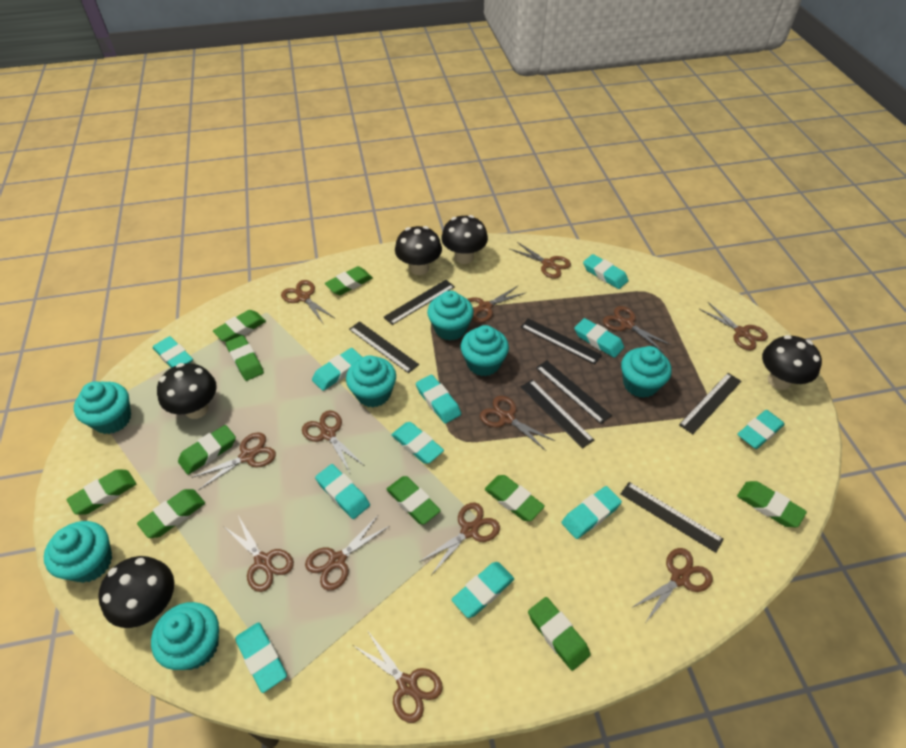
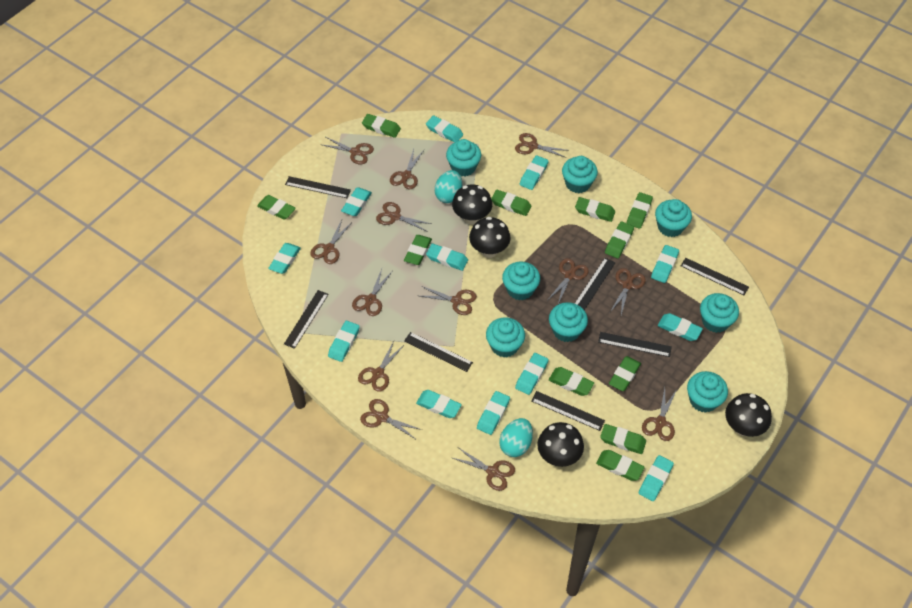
black mushroom: 5 -> 4
green eraser: 10 -> 11
turquoise cupcake: 7 -> 8
turquoise egg: 0 -> 2
turquoise eraser: 11 -> 12

